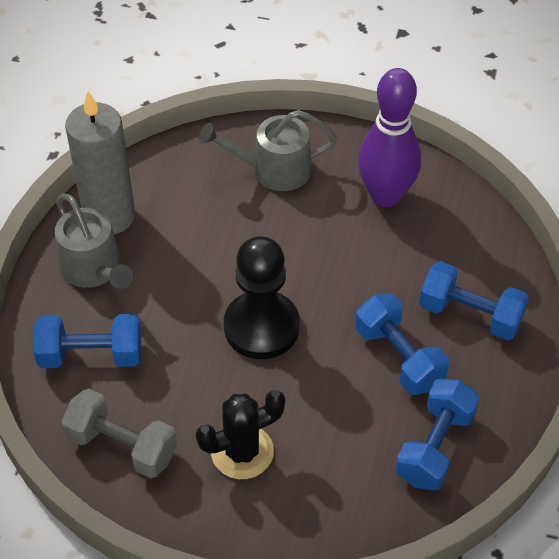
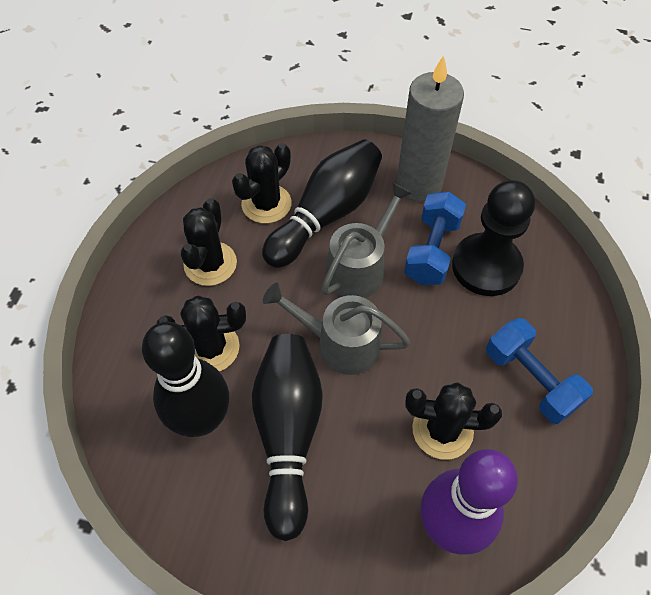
black bowling pin: 0 -> 3
black cactus: 1 -> 4
blue dumbbell: 4 -> 2
grey dumbbell: 1 -> 0

